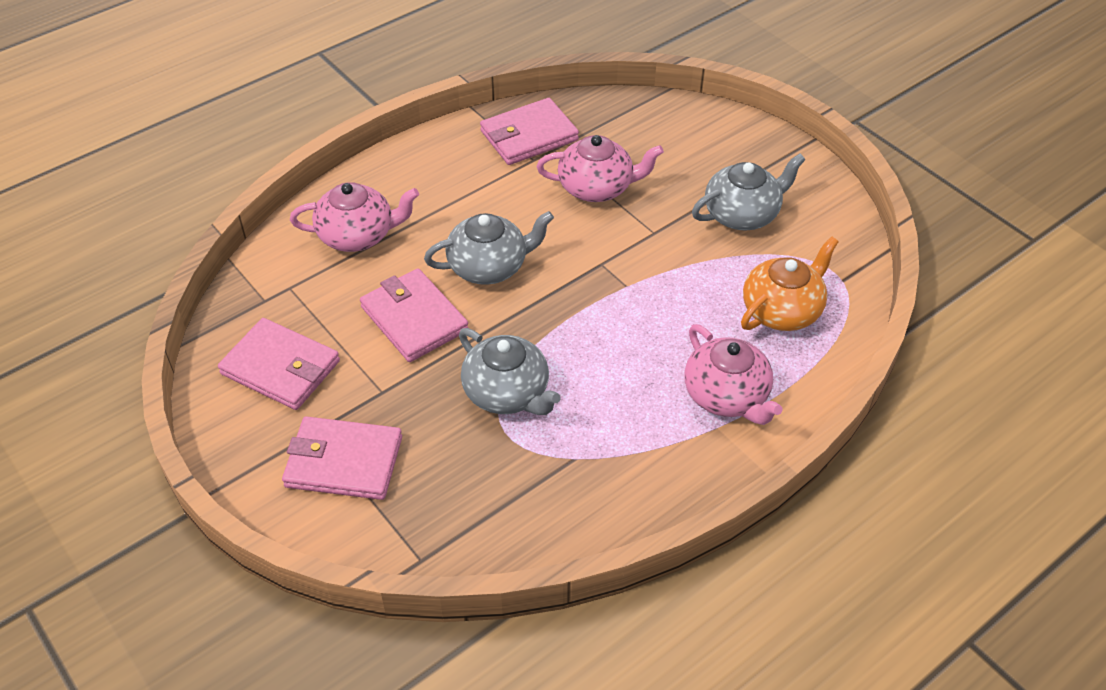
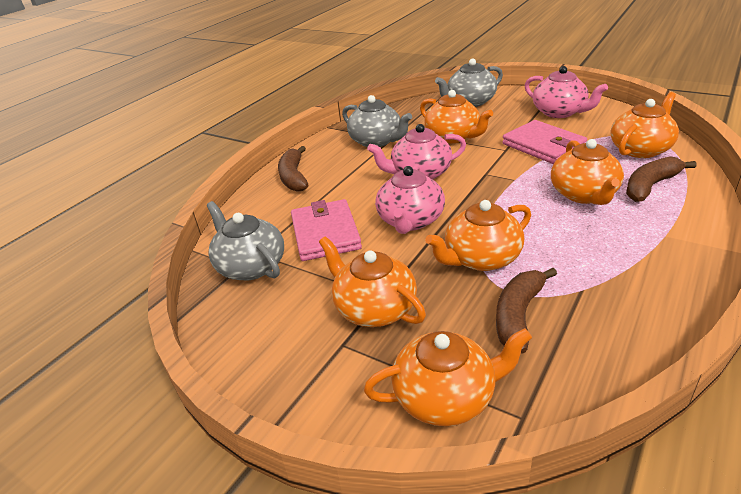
brown banana: 0 -> 3
orange teapot: 1 -> 6
pink wallet: 4 -> 2

